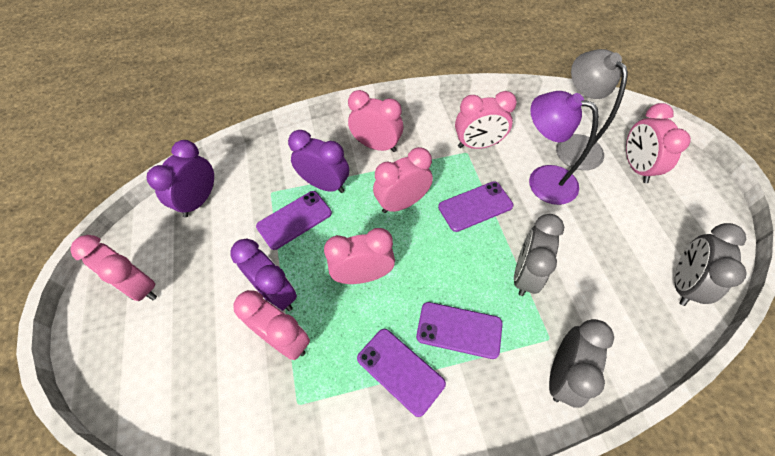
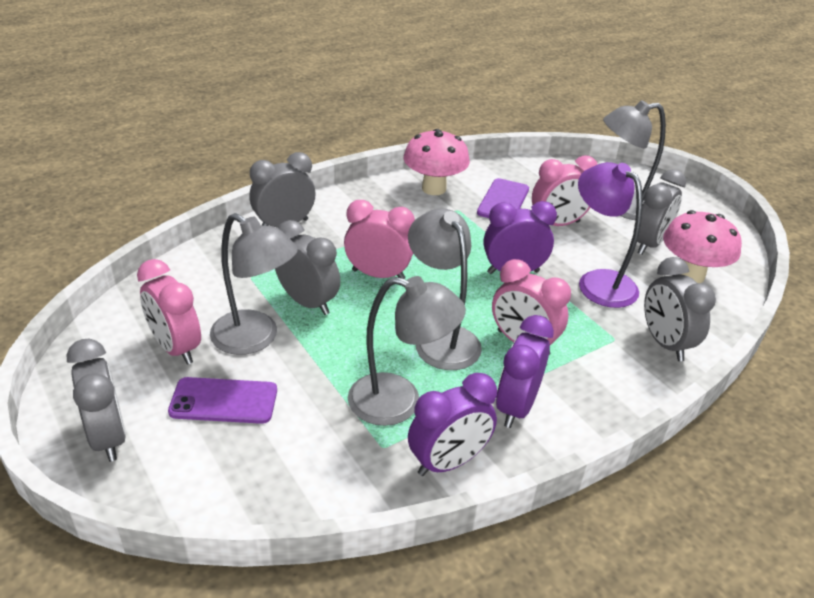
grey clock: 3 -> 5
grey lamp: 1 -> 4
pink clock: 7 -> 4
pink mushroom: 0 -> 2
purple phone: 4 -> 2

